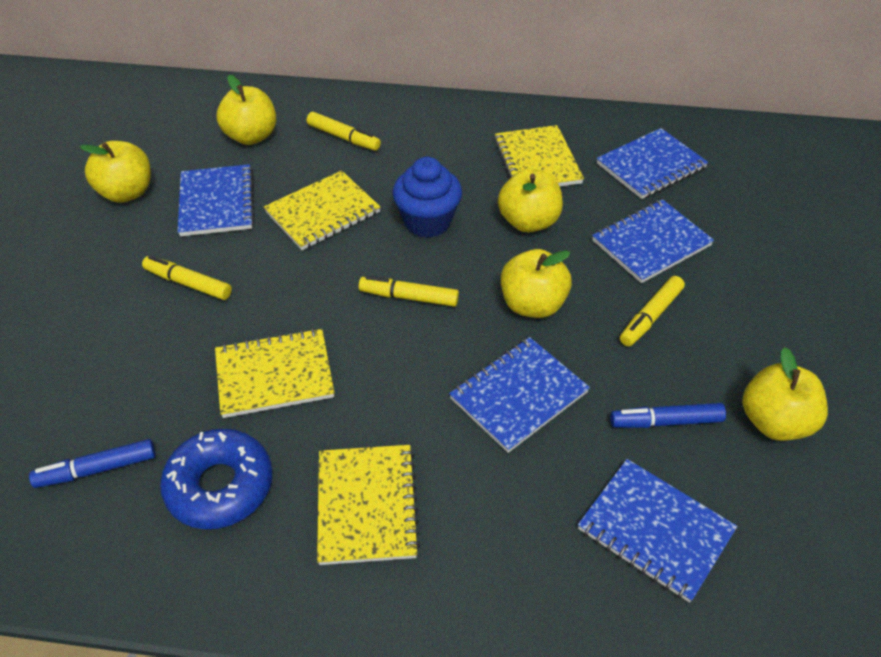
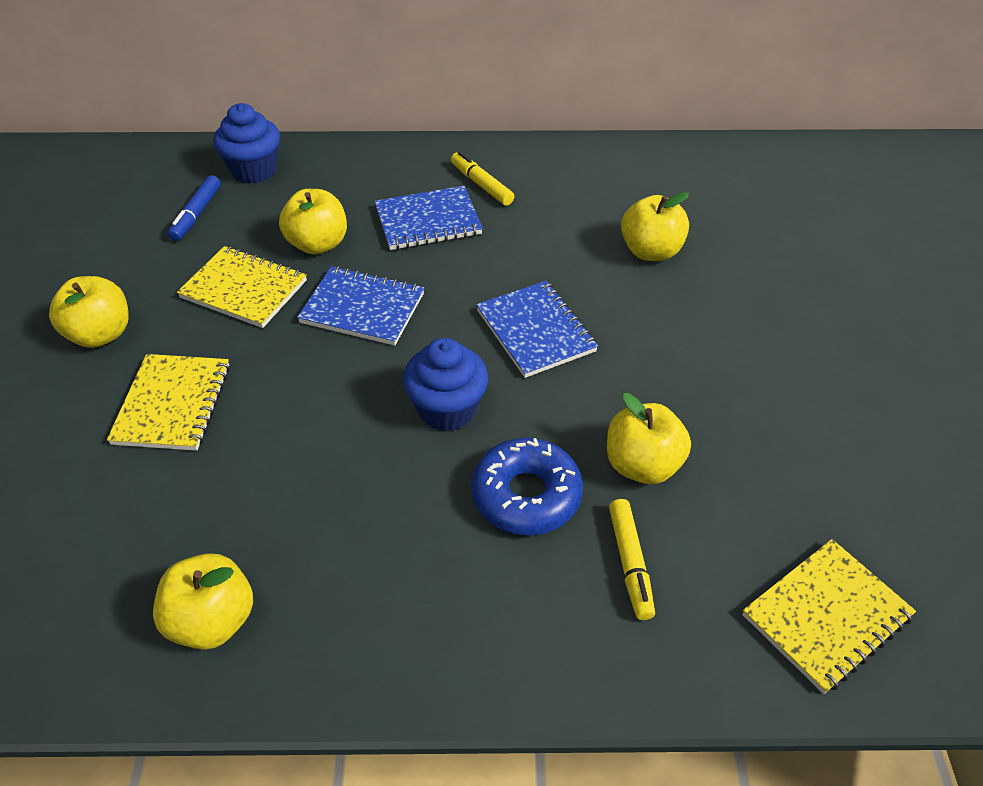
blue cupcake: 1 -> 2
blue marker: 2 -> 1
blue notebook: 5 -> 3
yellow marker: 4 -> 2
yellow notebook: 4 -> 3

